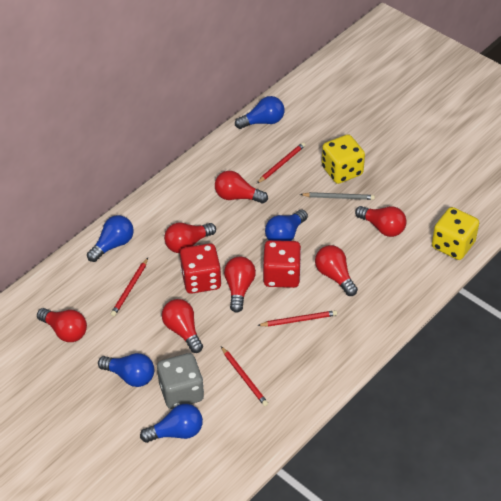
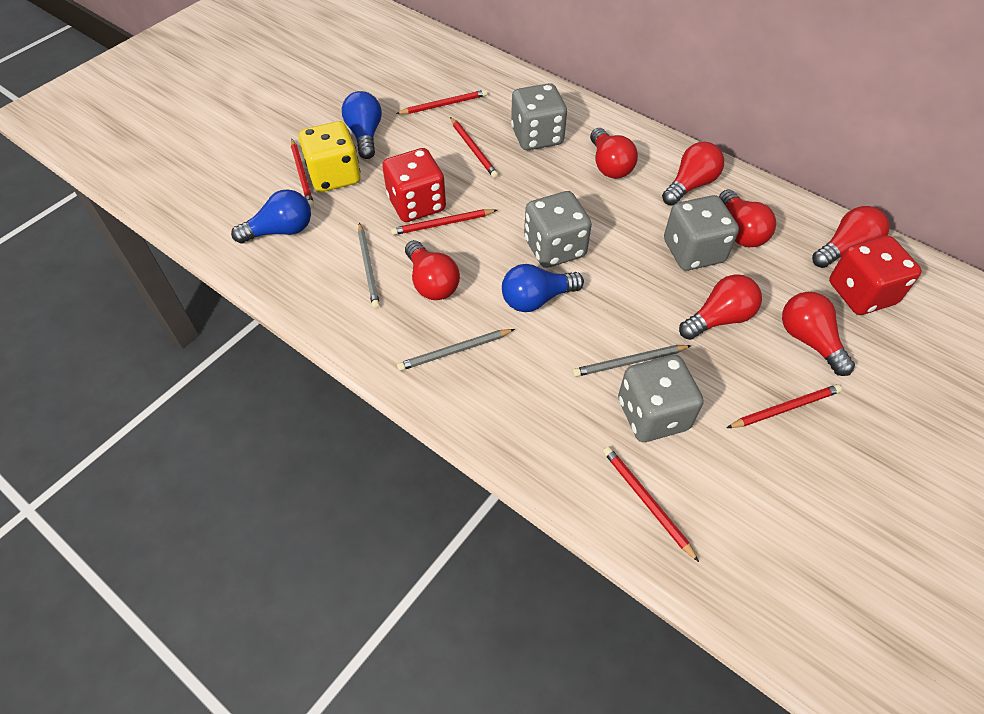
blue light bulb: 5 -> 3
grey dice: 1 -> 4
grey pencil: 1 -> 3
red pencil: 4 -> 6
yellow dice: 2 -> 1

